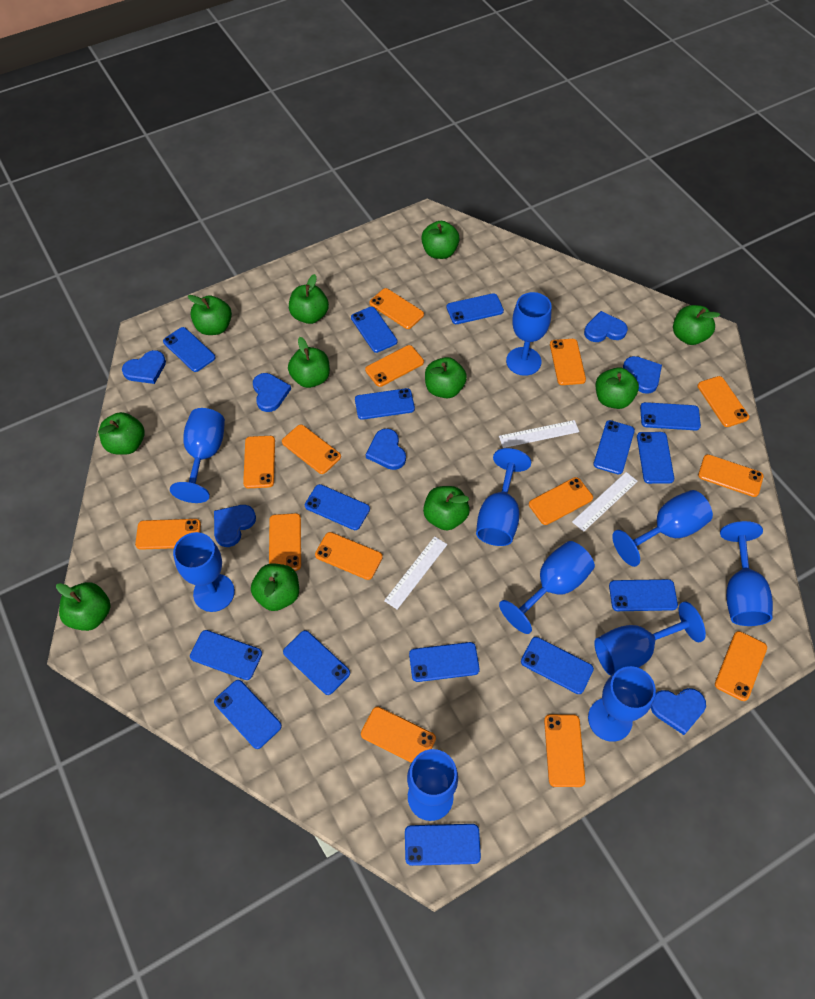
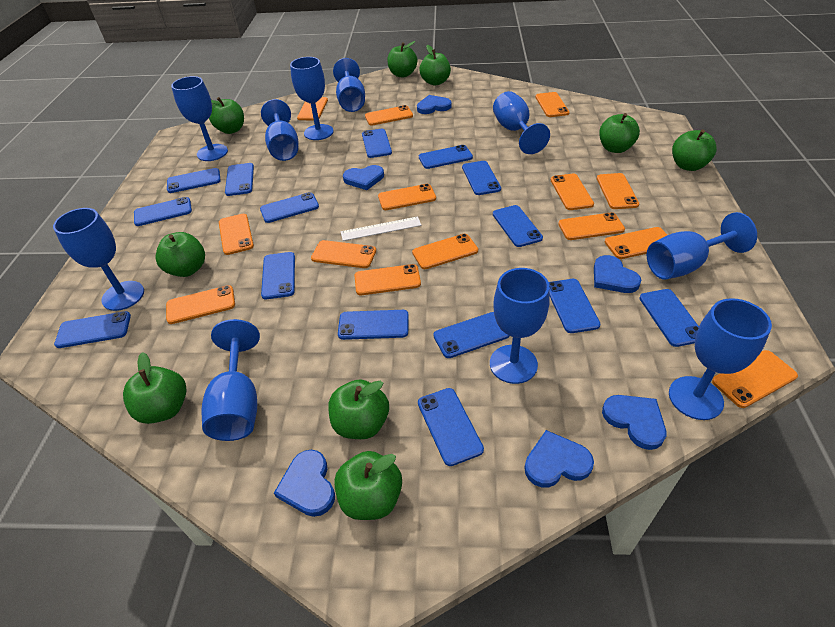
blue heart: 7 -> 6
green apple: 11 -> 9
white ruler: 3 -> 1

